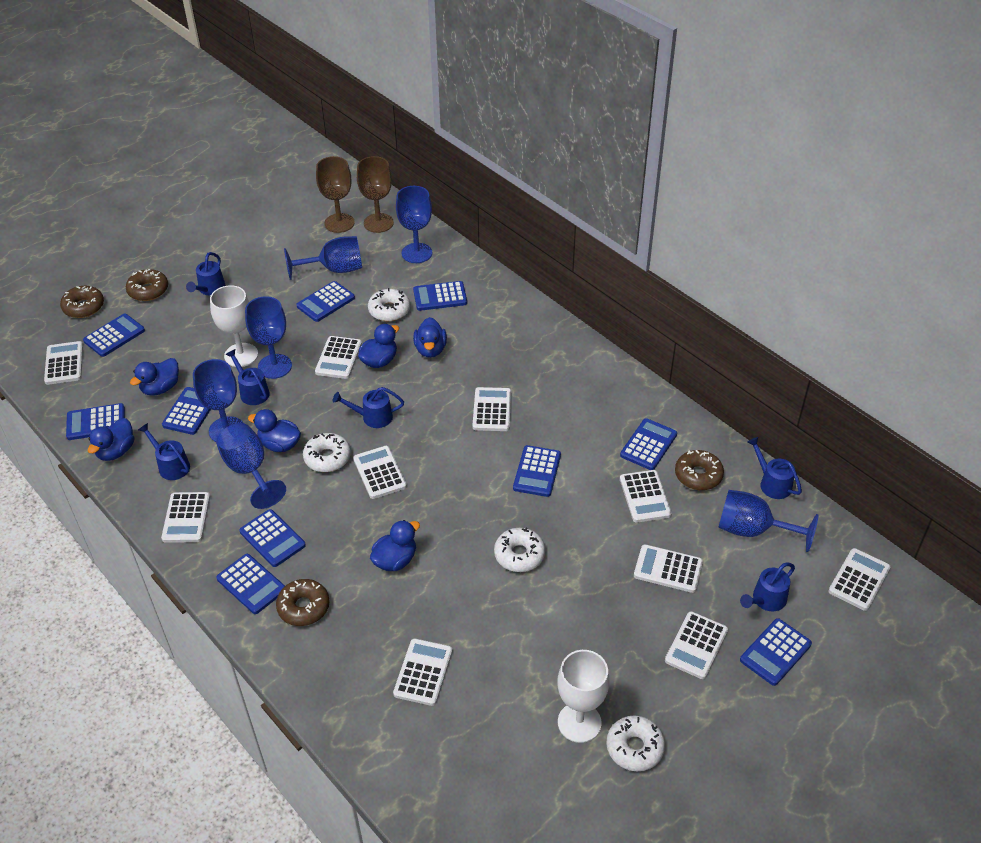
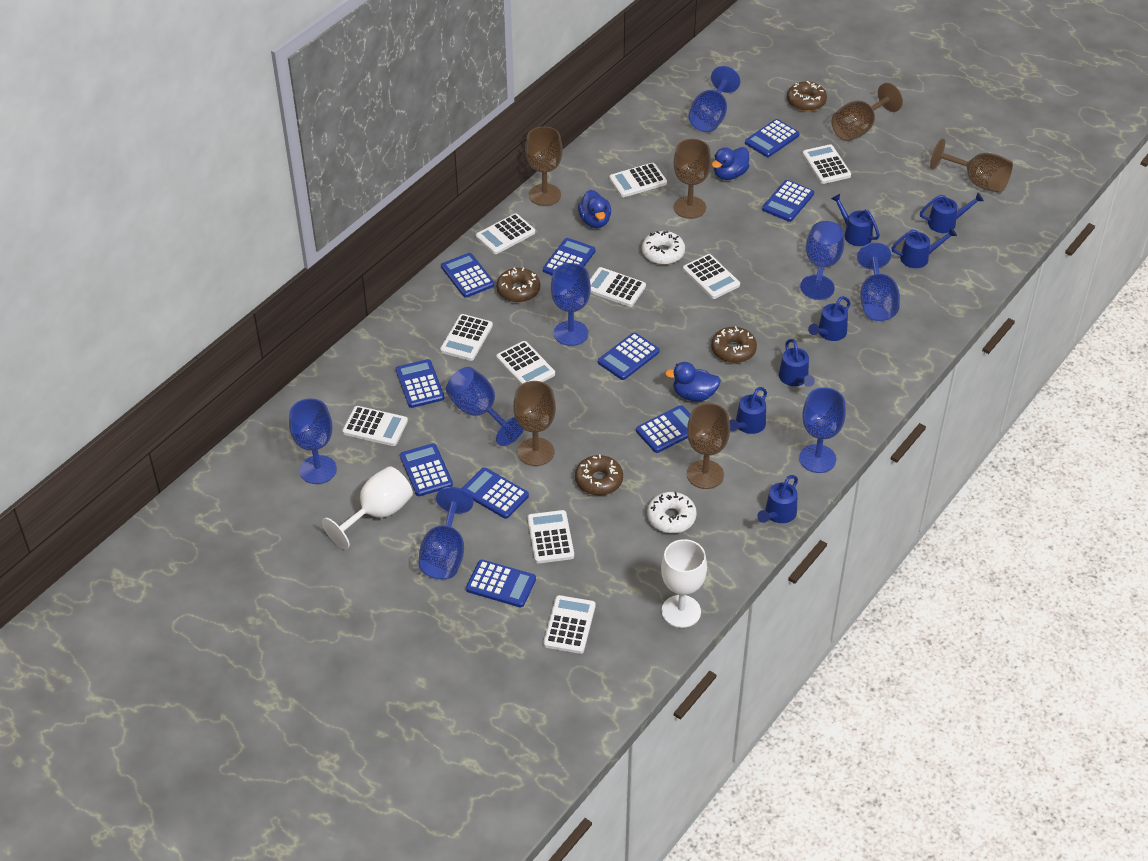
blue duck: 6 -> 3
blue goblet: 6 -> 8
blue watering can: 6 -> 7
brown goblet: 2 -> 6
white donut: 4 -> 2

